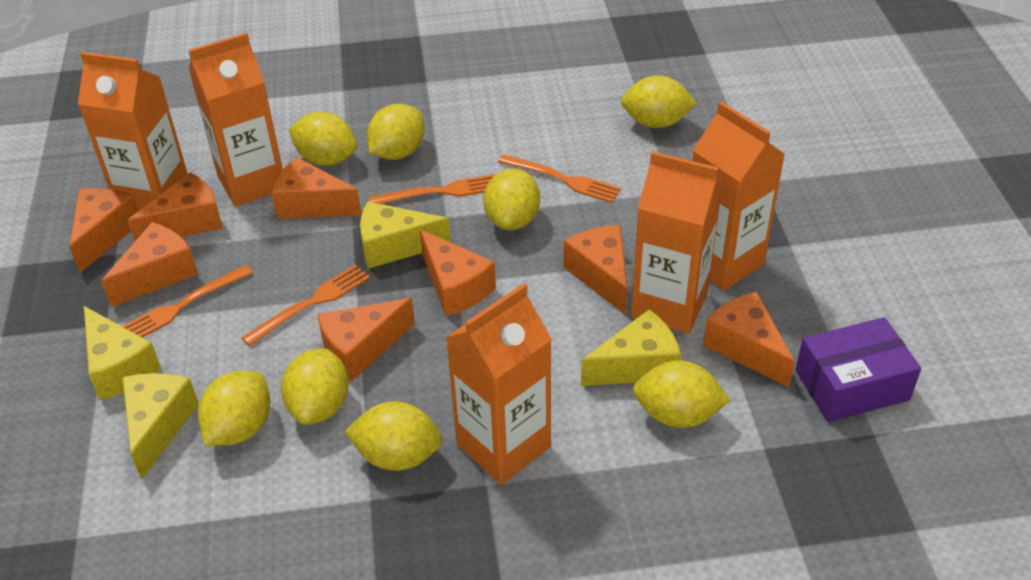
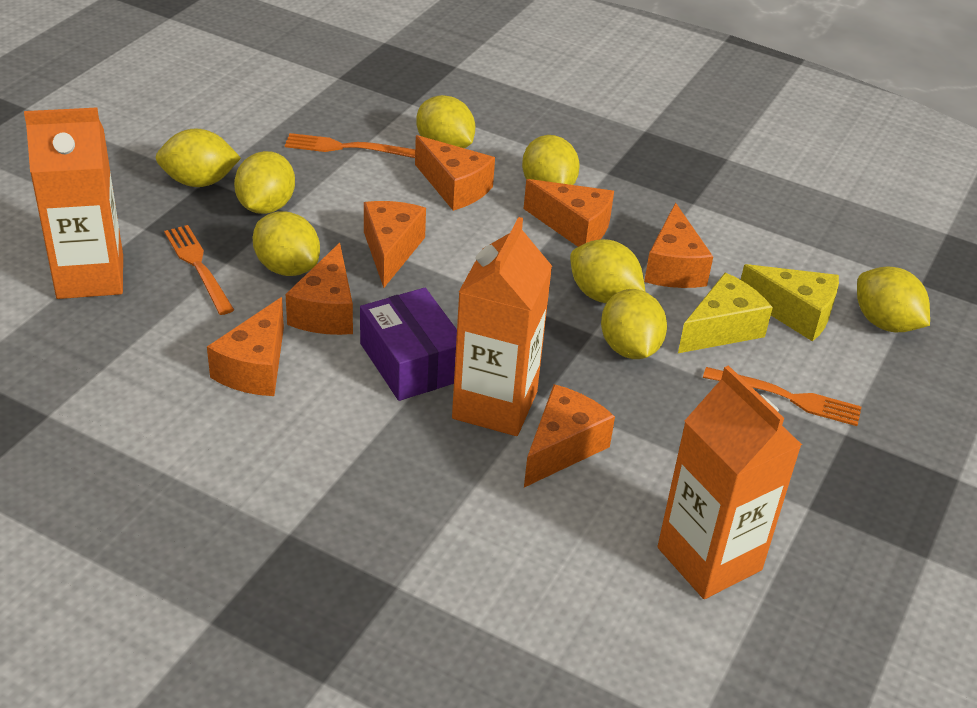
orange carton: 5 -> 3
orange cheese: 8 -> 7
orange fork: 4 -> 3
yellow cheese: 4 -> 2

